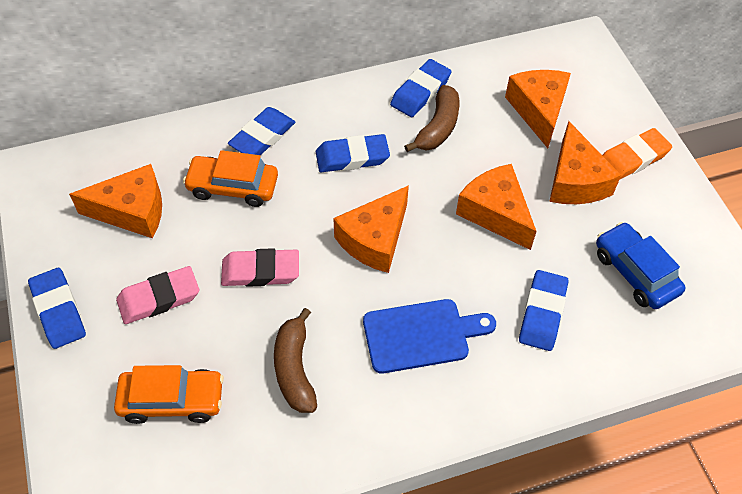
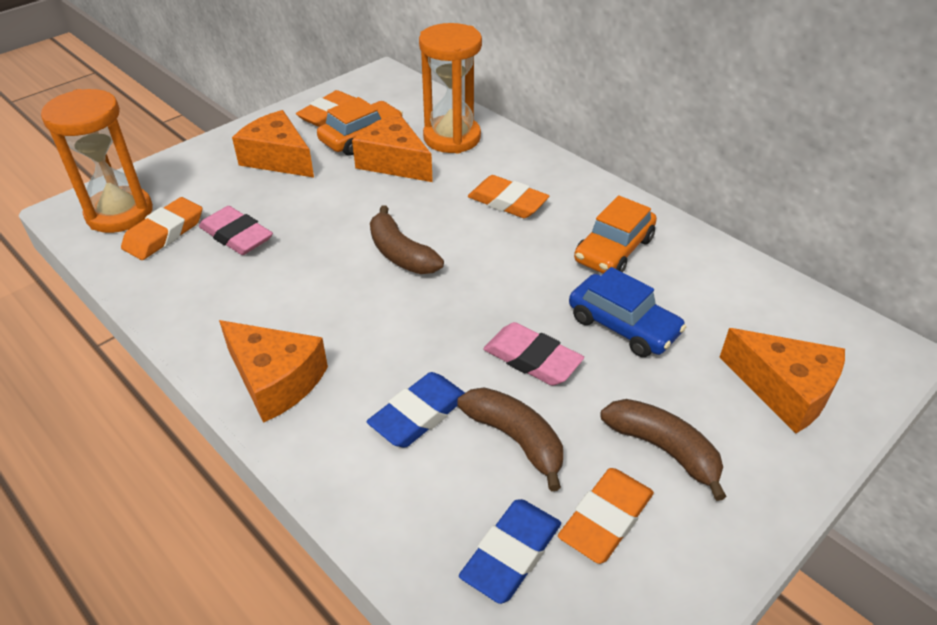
blue cutting board: 1 -> 0
blue eraser: 5 -> 2
brown banana: 2 -> 3
orange cheese: 5 -> 4
orange eraser: 1 -> 4
orange hourglass: 0 -> 2

